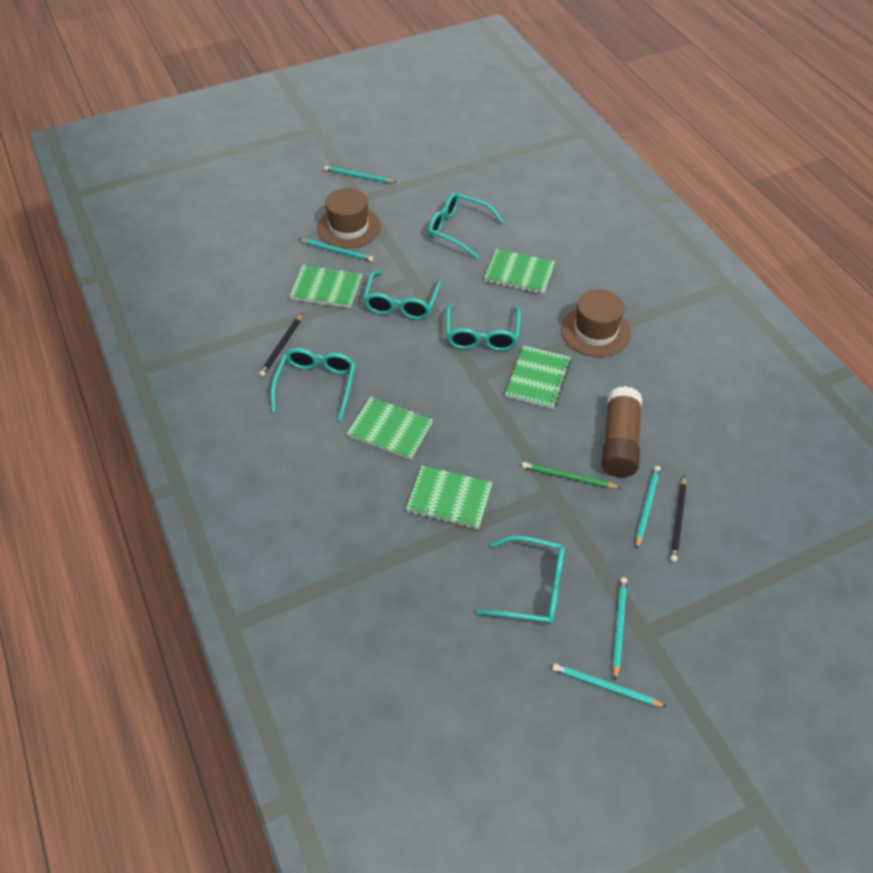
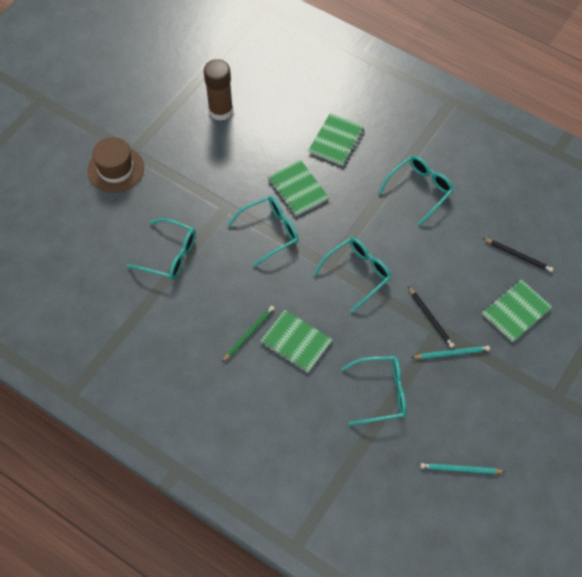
brown hat: 2 -> 1
green notebook: 5 -> 4
turquoise pencil: 5 -> 2

